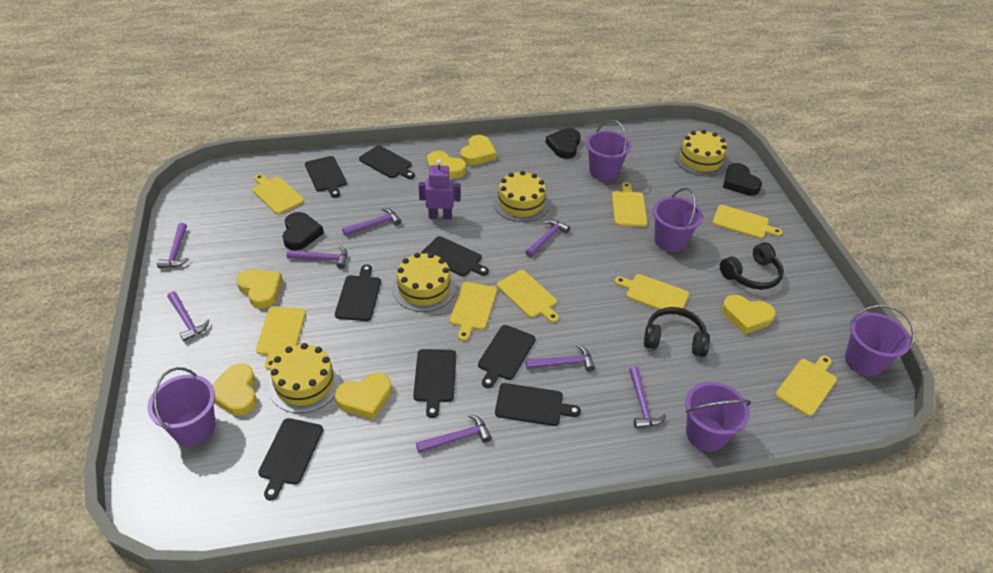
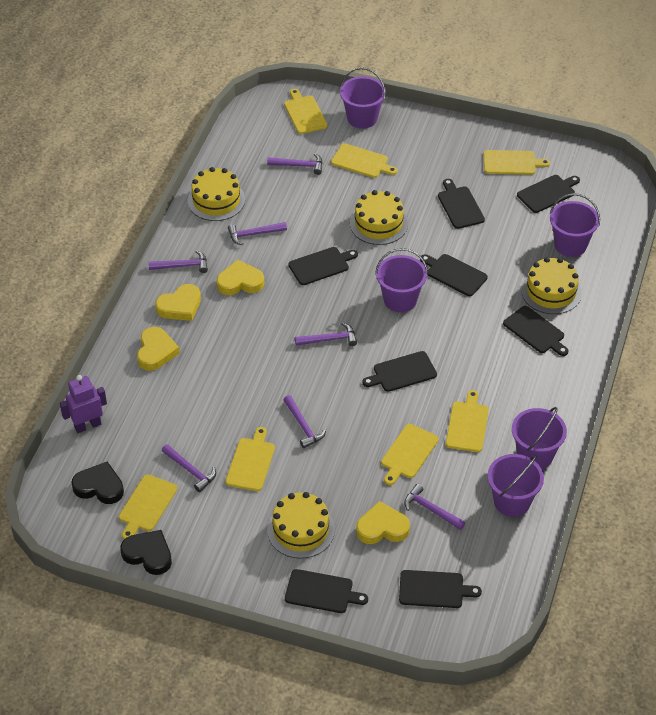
black headphones: 2 -> 0
black heart: 3 -> 2
purple hammer: 8 -> 7
yellow cutting board: 8 -> 7
yellow heart: 6 -> 4

